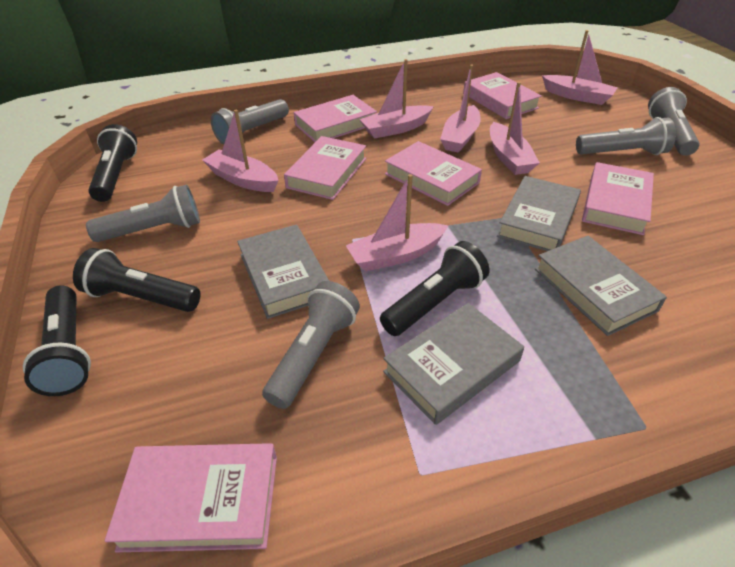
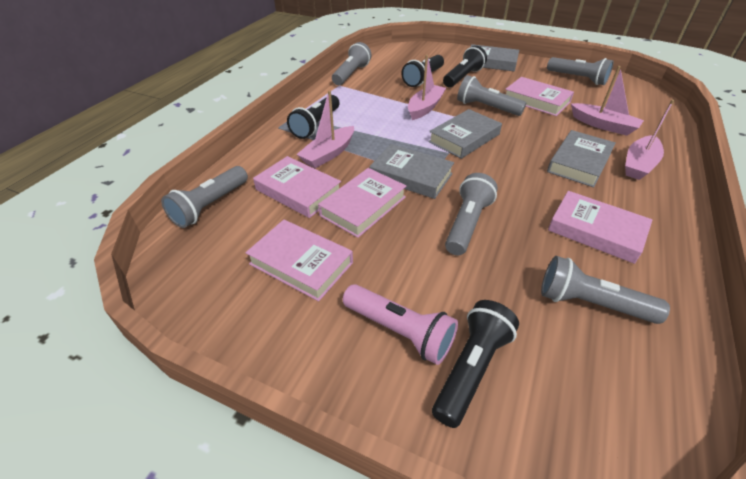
grey flashlight: 5 -> 6
pink boat: 6 -> 4
pink book: 6 -> 5
pink flashlight: 0 -> 1

